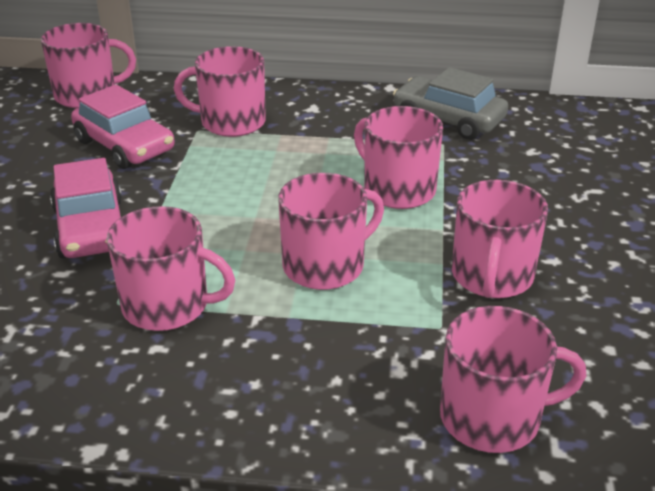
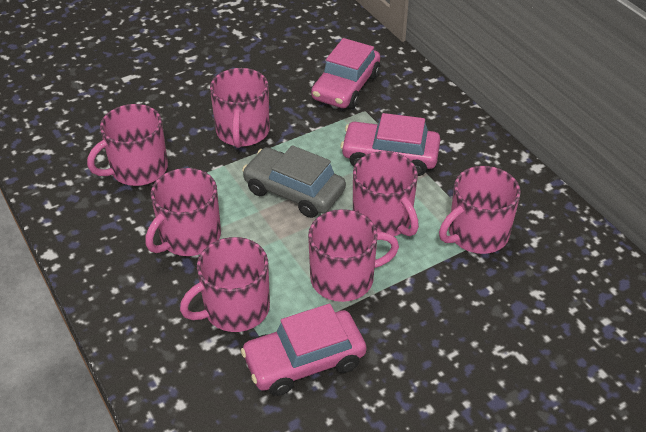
pink car: 2 -> 3

